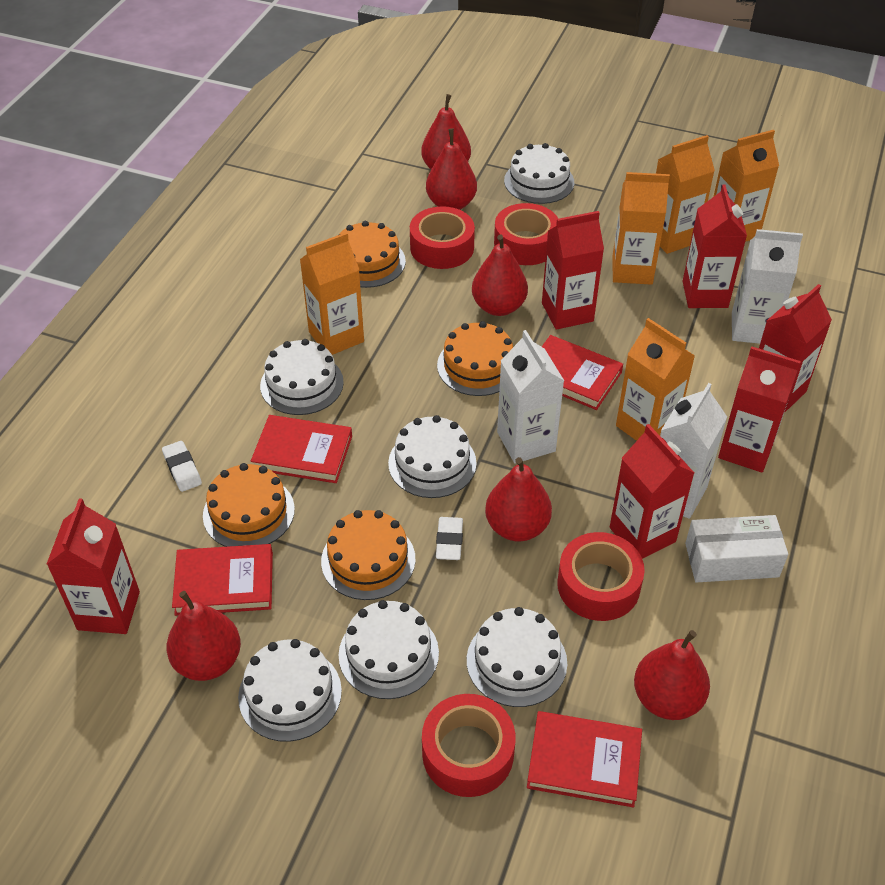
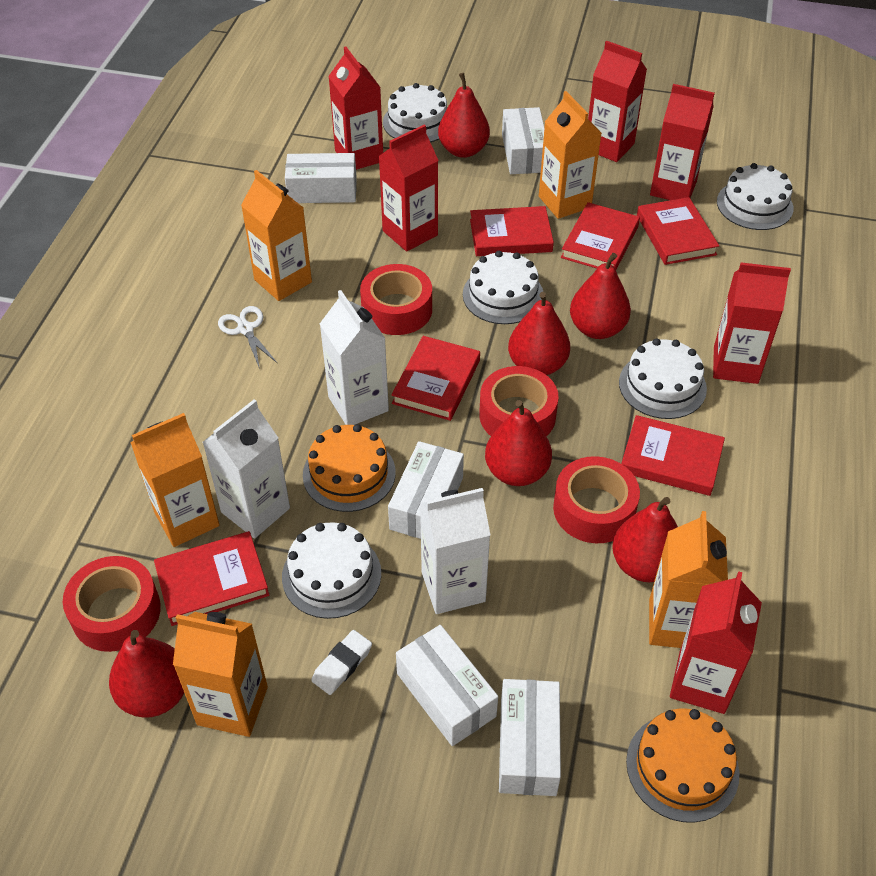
orange cake: 4 -> 2
red book: 4 -> 6
white box: 1 -> 5
white cake: 6 -> 5
white eraser: 2 -> 1
white scissors: 0 -> 1

